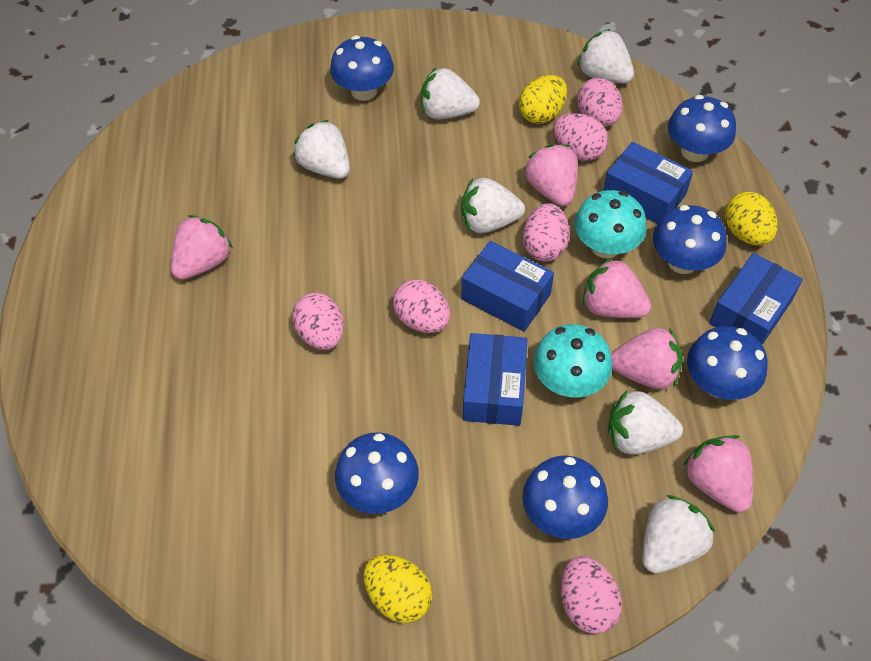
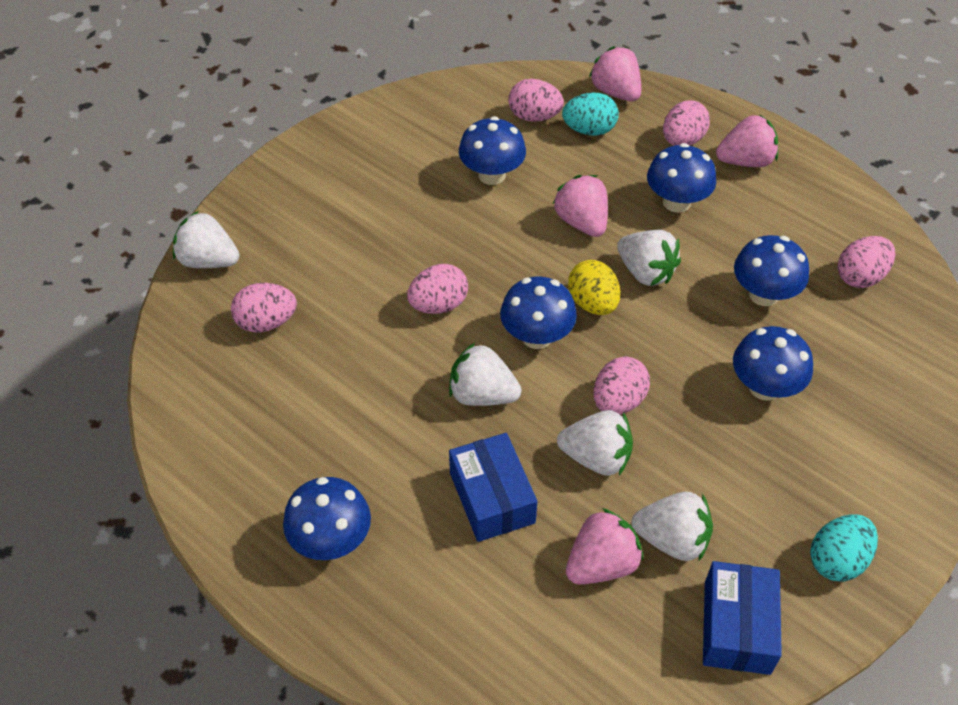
blue box: 4 -> 2
pink strawberry: 5 -> 4
turquoise egg: 0 -> 2
turquoise mushroom: 2 -> 0
white strawberry: 6 -> 5
yellow egg: 3 -> 1

